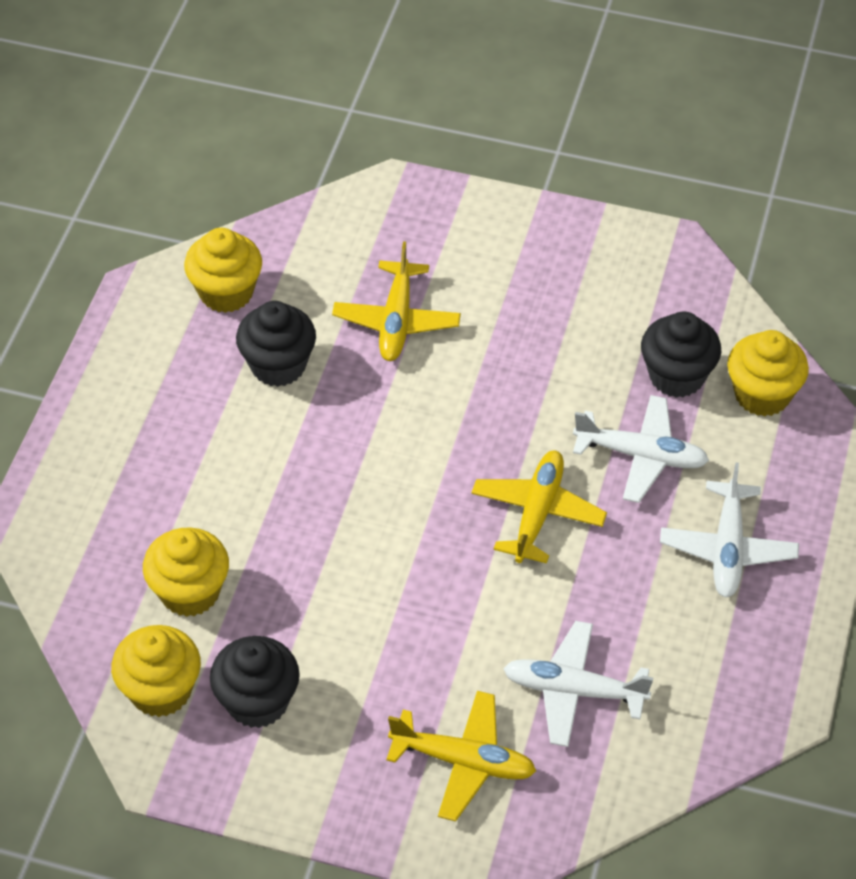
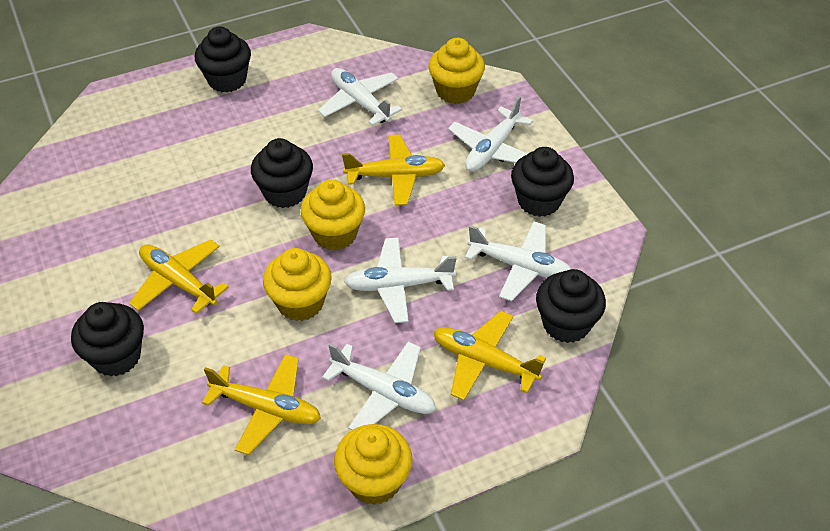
black cupcake: 3 -> 5
white plane: 3 -> 5
yellow plane: 3 -> 4

